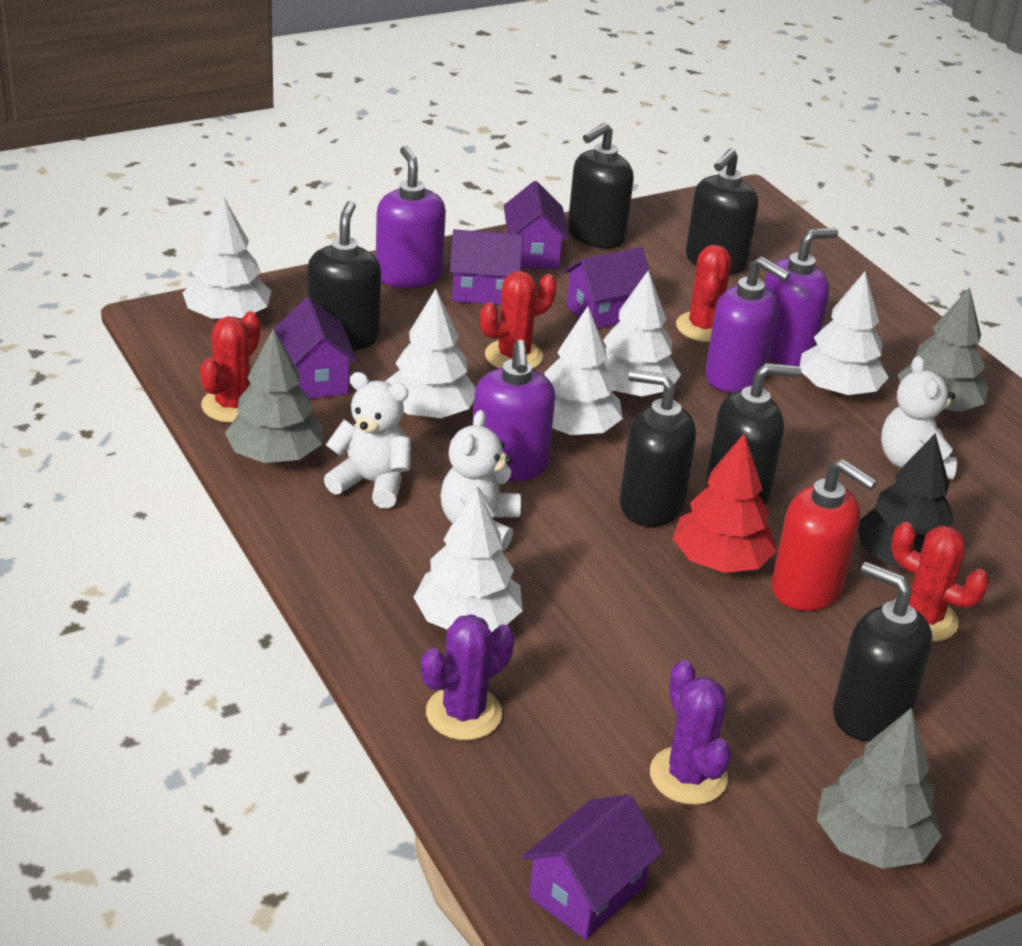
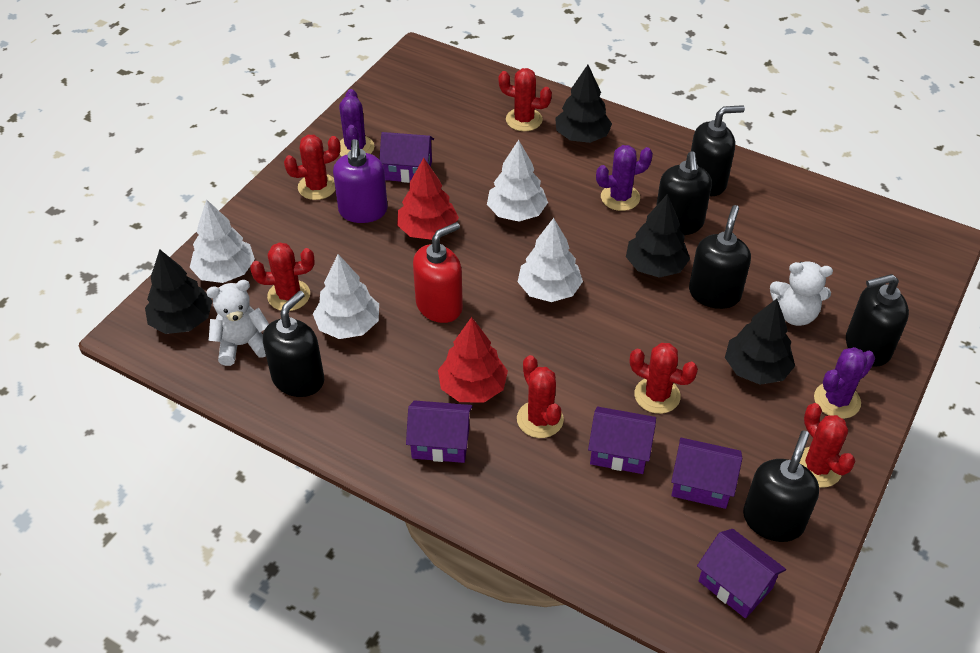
black tree: 1 -> 4
grey tree: 3 -> 0
purple cactus: 2 -> 3
purple soap dispenser: 4 -> 1
red cactus: 4 -> 6
red tree: 1 -> 2
white teddy bear: 3 -> 2
white tree: 6 -> 4

